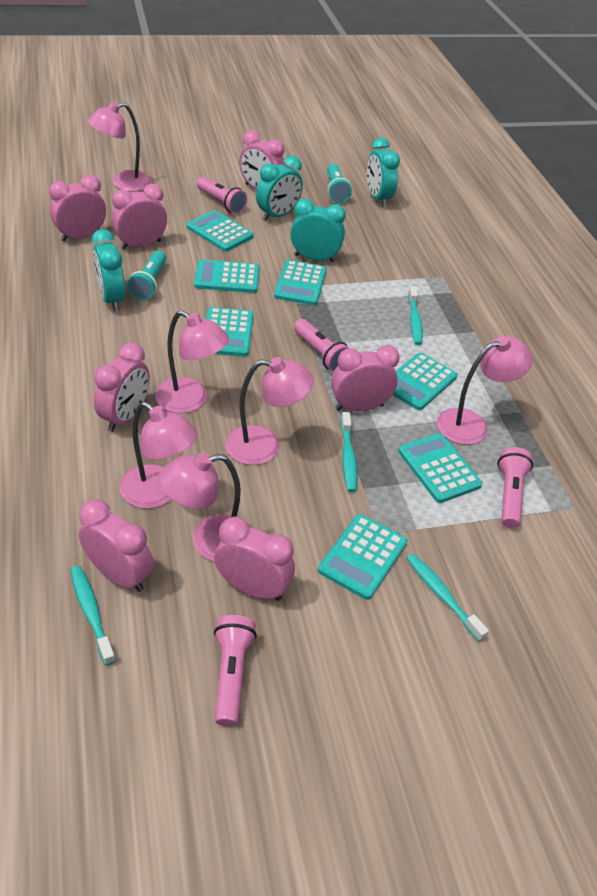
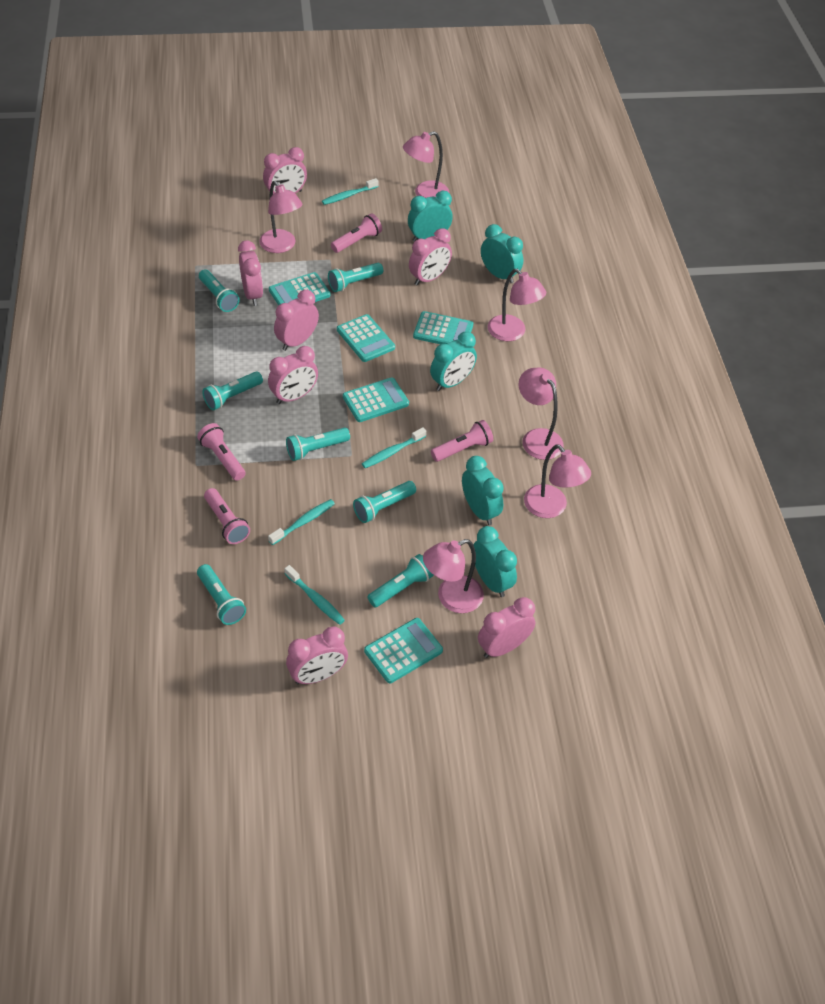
turquoise calculator: 7 -> 5
turquoise clock: 4 -> 5
turquoise flashlight: 2 -> 7

